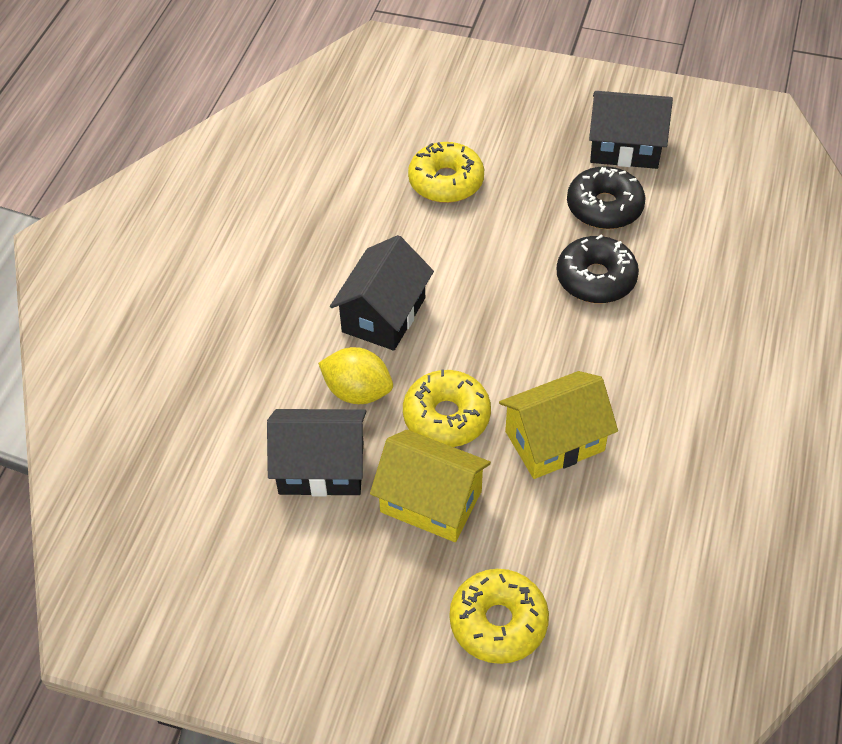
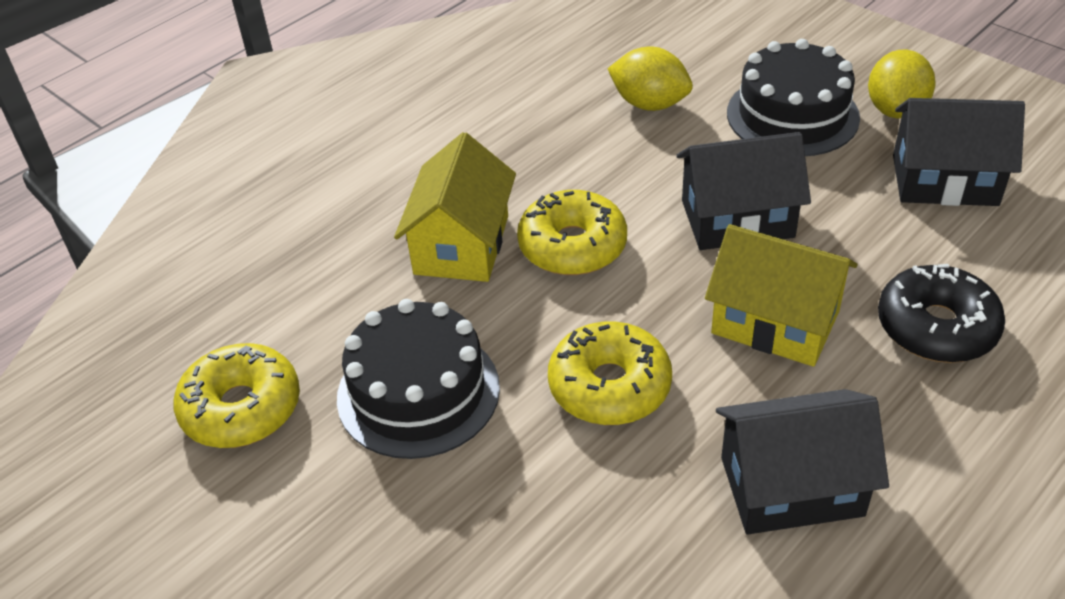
black cake: 0 -> 2
black donut: 2 -> 1
yellow lemon: 1 -> 2

